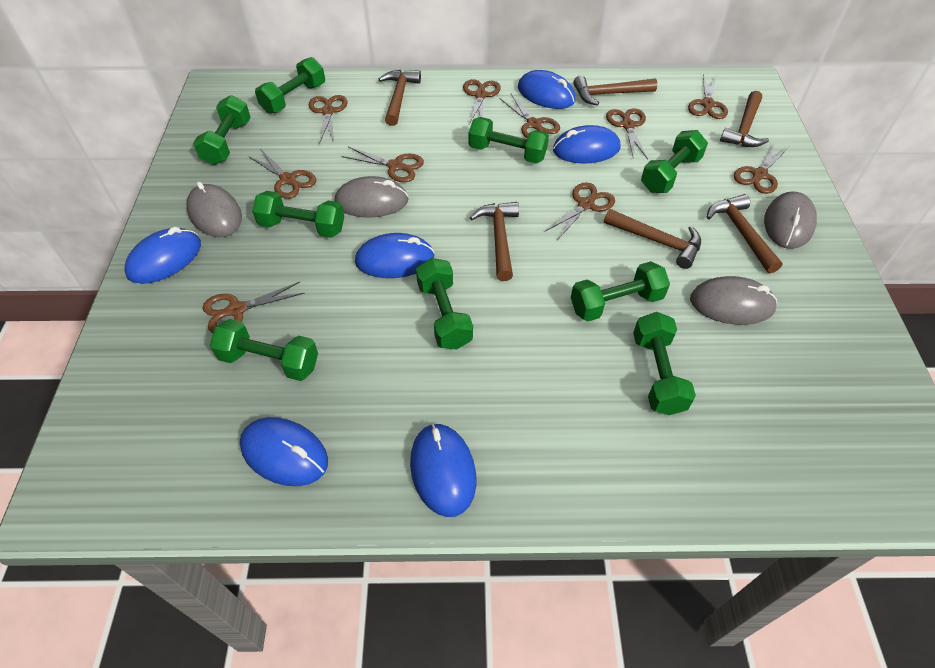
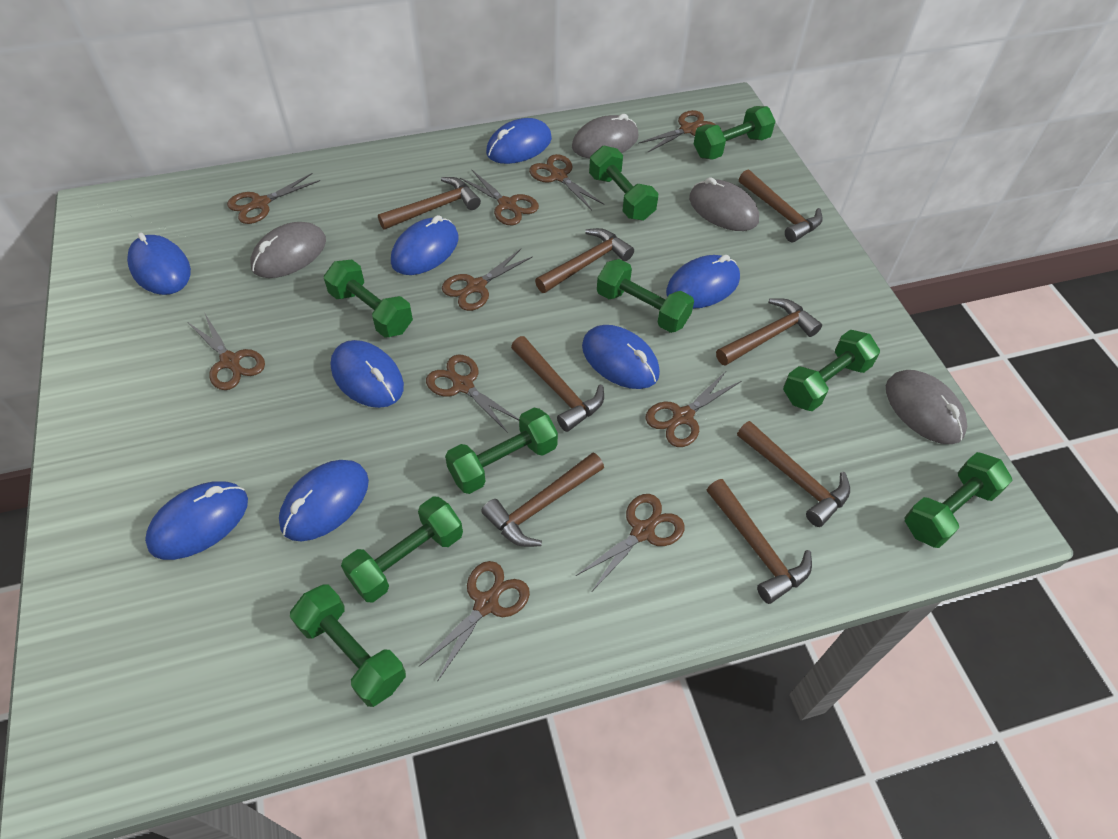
blue mouse: 6 -> 8
brown hammer: 6 -> 8

